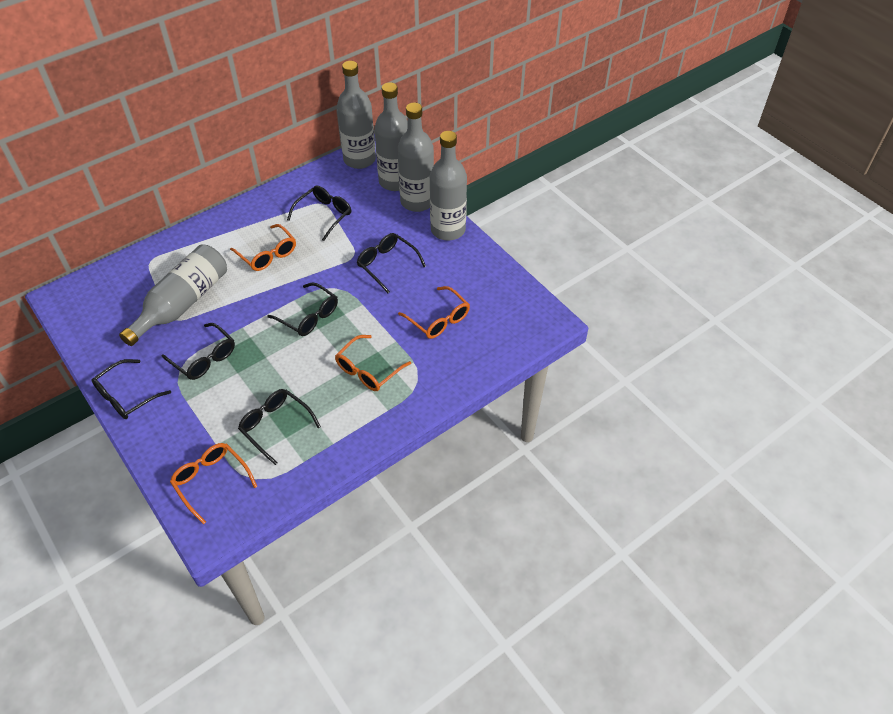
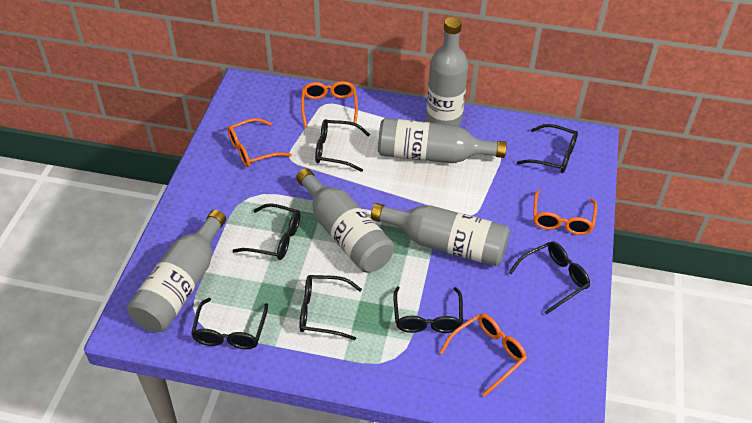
black glasses: 6 -> 7

